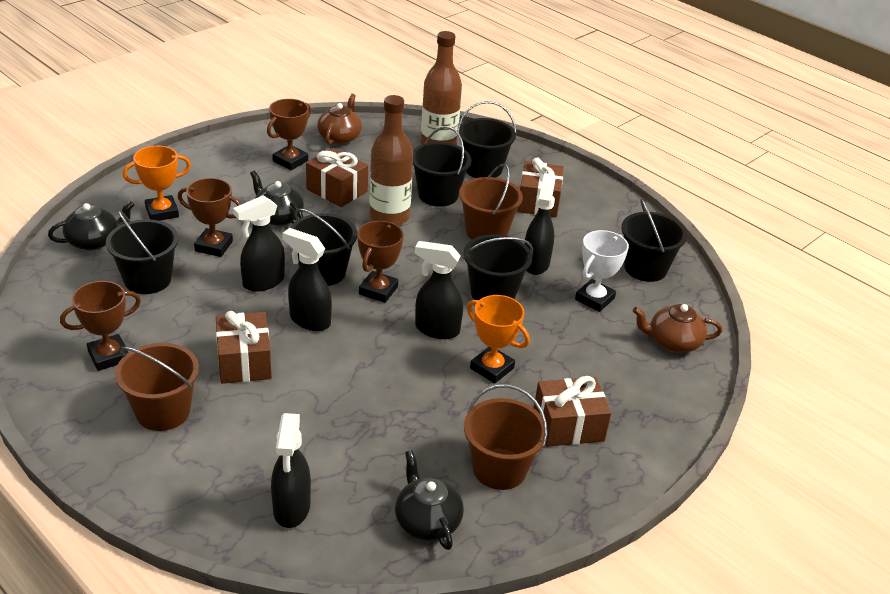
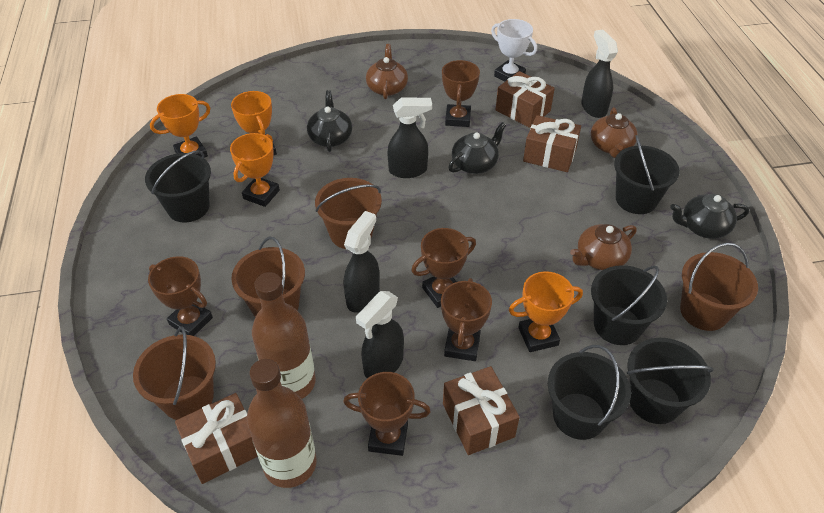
black bucket: 6 -> 5
black spray bottle: 5 -> 4
brown bucket: 3 -> 4
brown teapot: 2 -> 3
brown trophy: 4 -> 5
orange trophy: 2 -> 4

